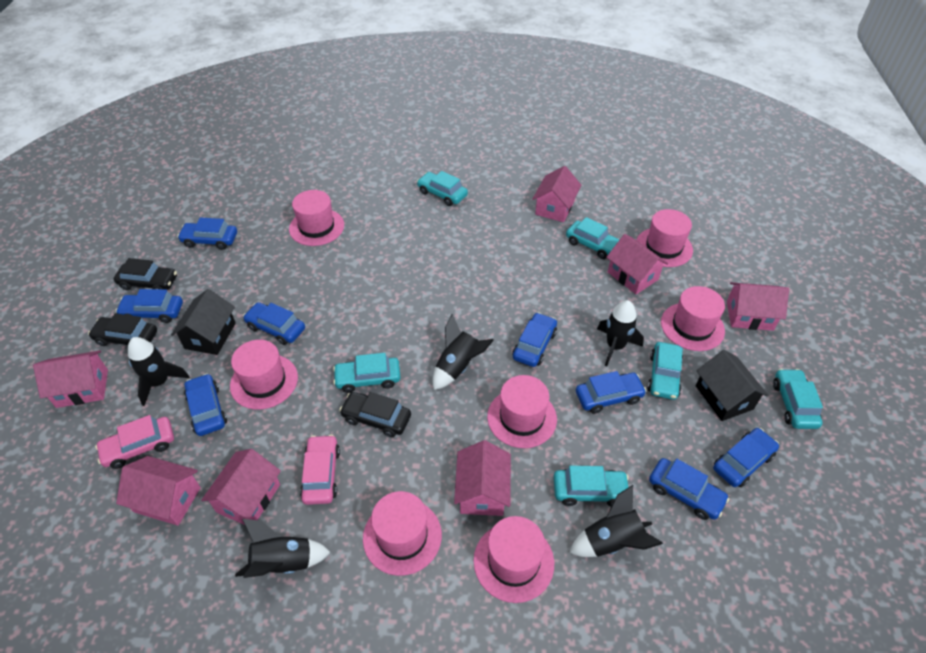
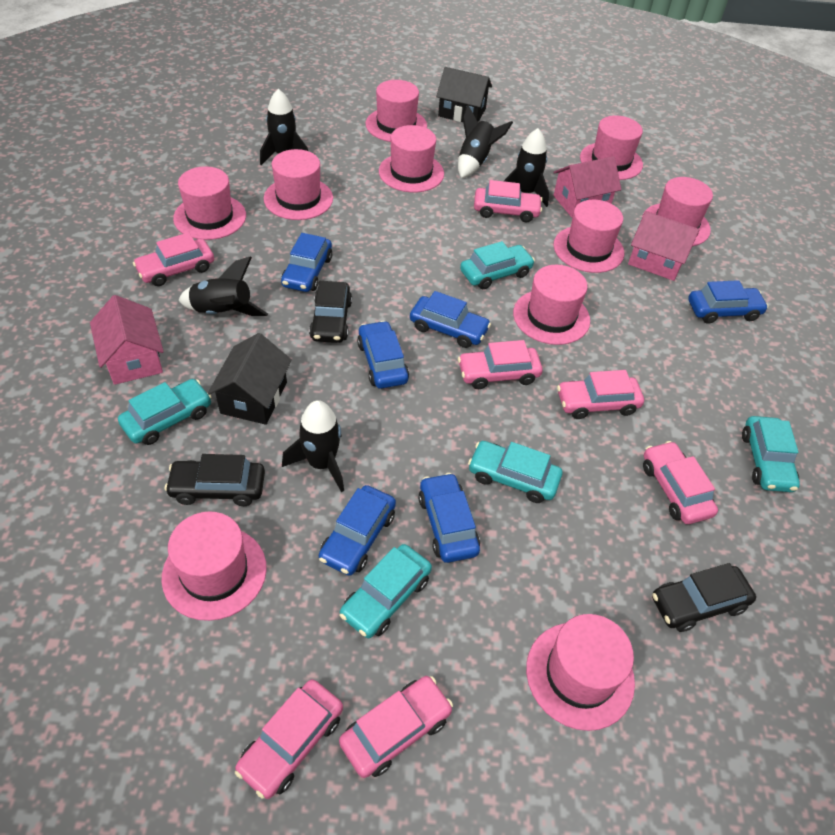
blue car: 8 -> 6
pink car: 2 -> 7
pink hat: 7 -> 10
pink house: 7 -> 3
turquoise car: 6 -> 5

